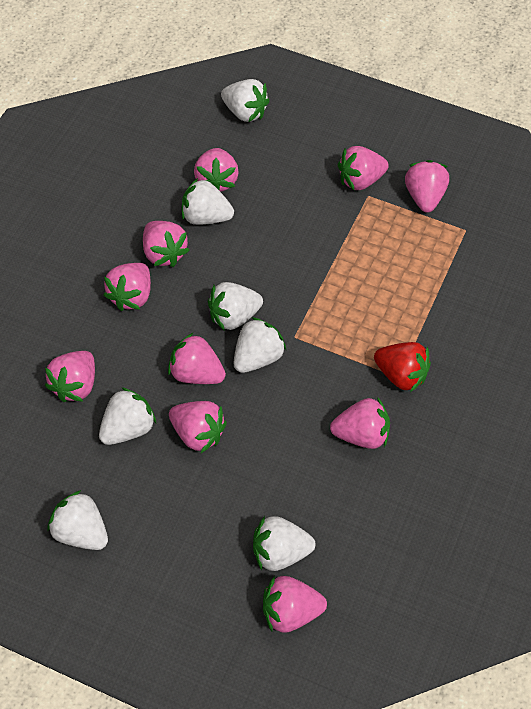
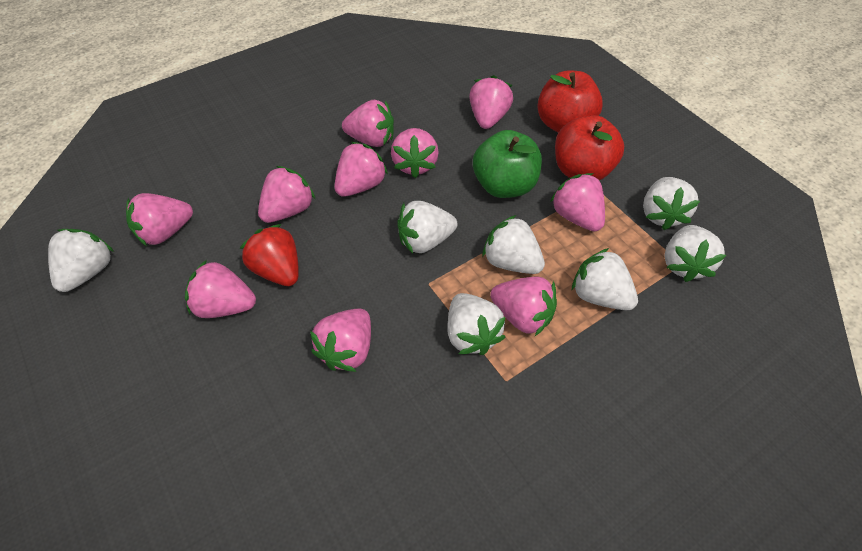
green apple: 0 -> 1
red apple: 0 -> 2

